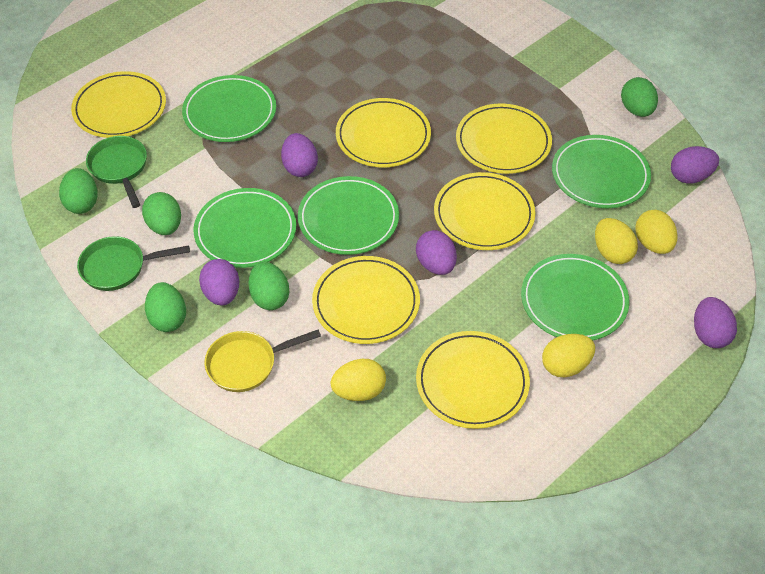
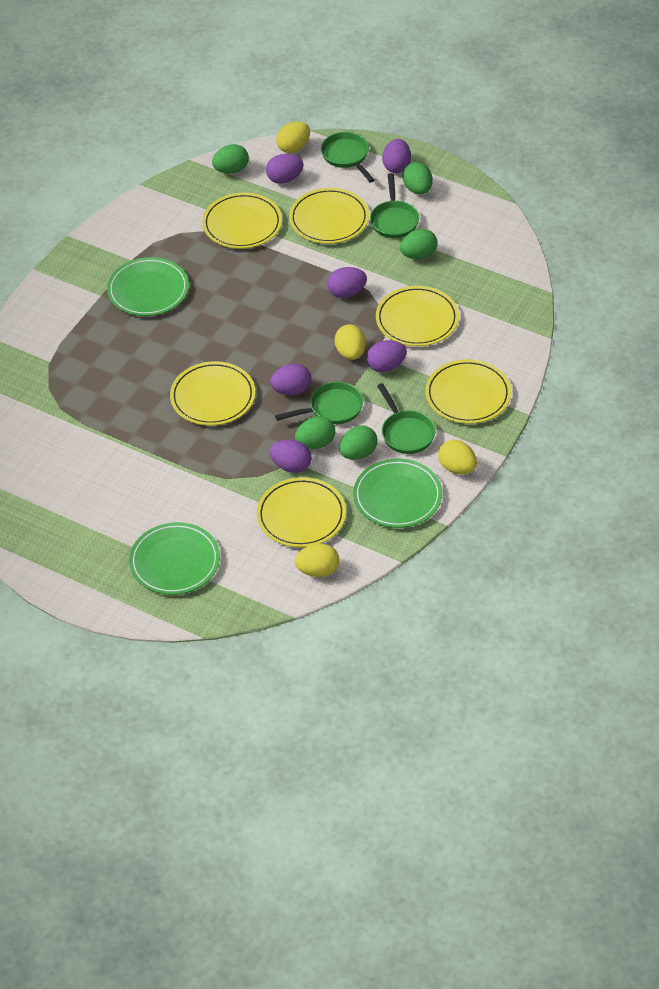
green pan: 2 -> 4
green plate: 5 -> 3
purple egg: 5 -> 6
yellow pan: 1 -> 0

